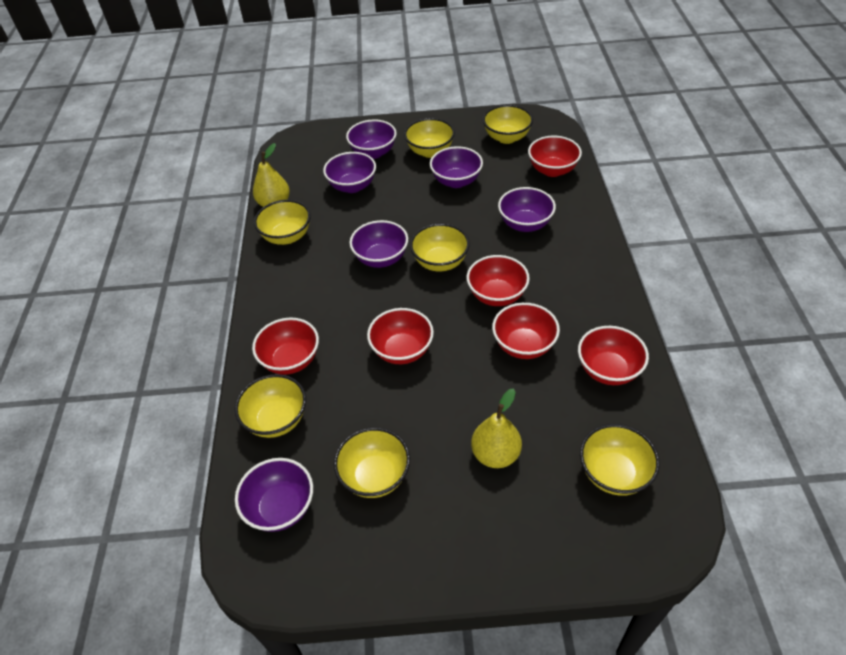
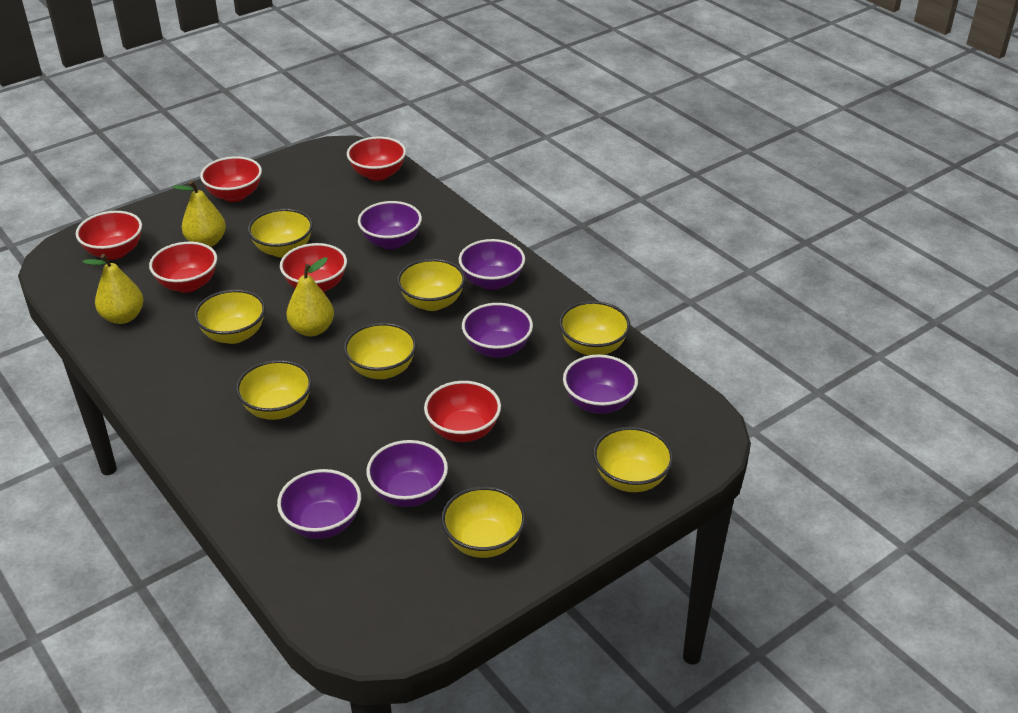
yellow bowl: 7 -> 8
yellow pear: 2 -> 3

